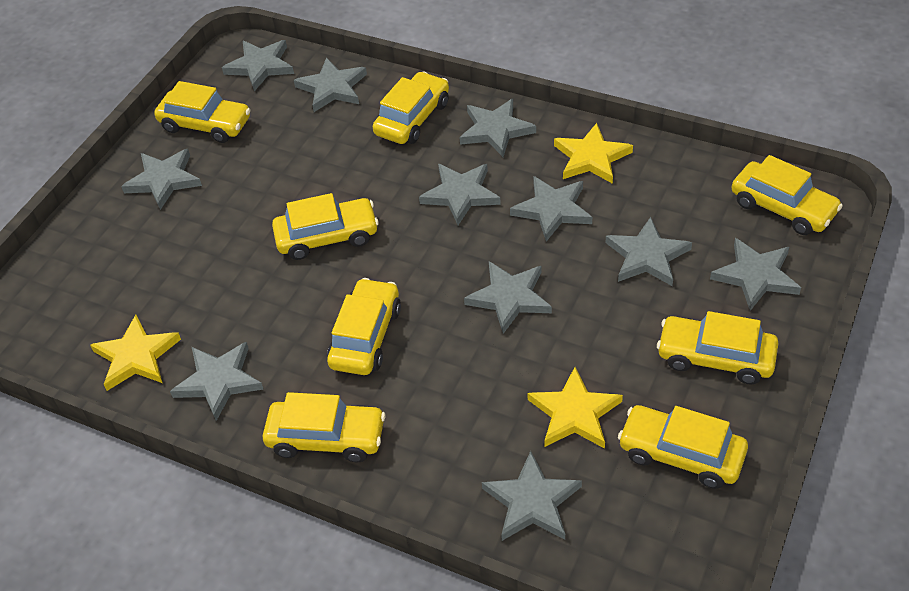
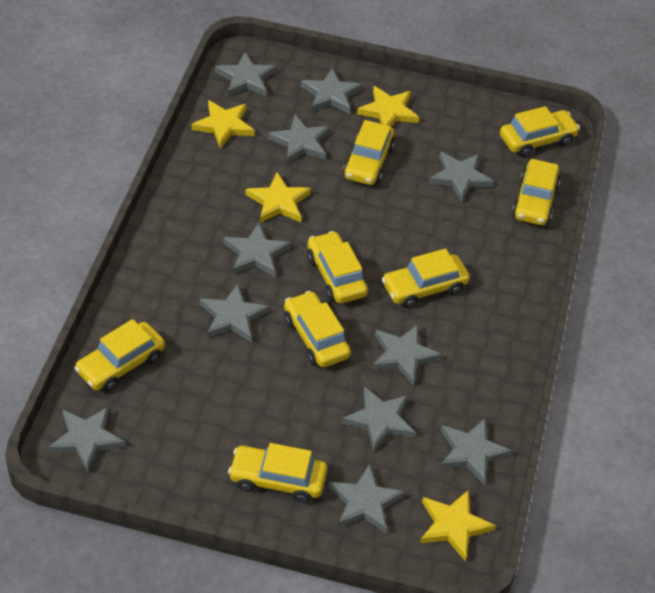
yellow star: 3 -> 4

